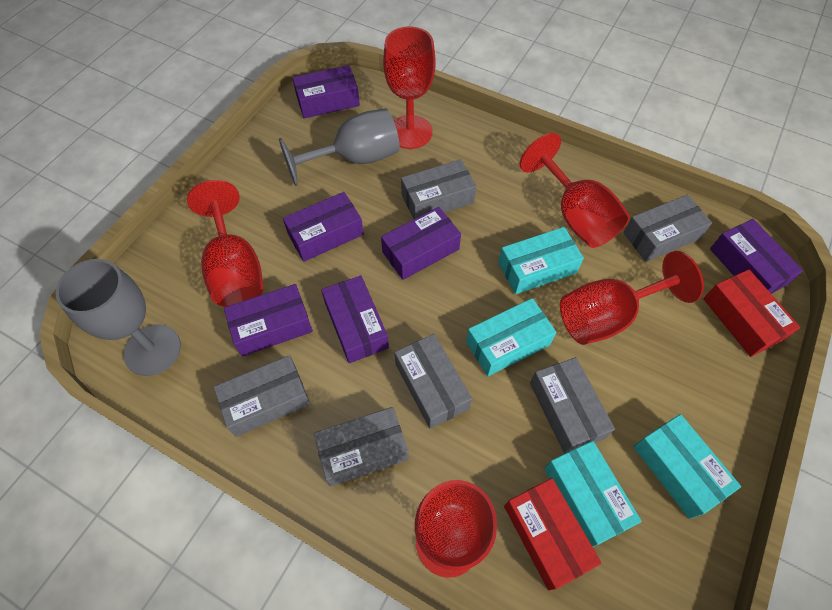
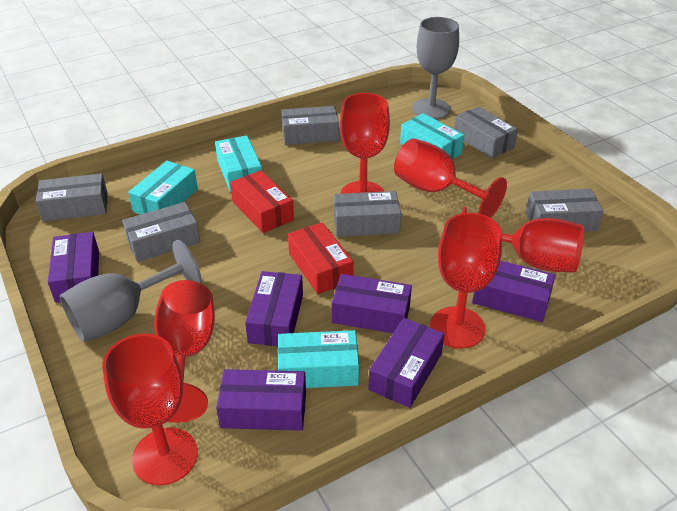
red goblet: 5 -> 6

